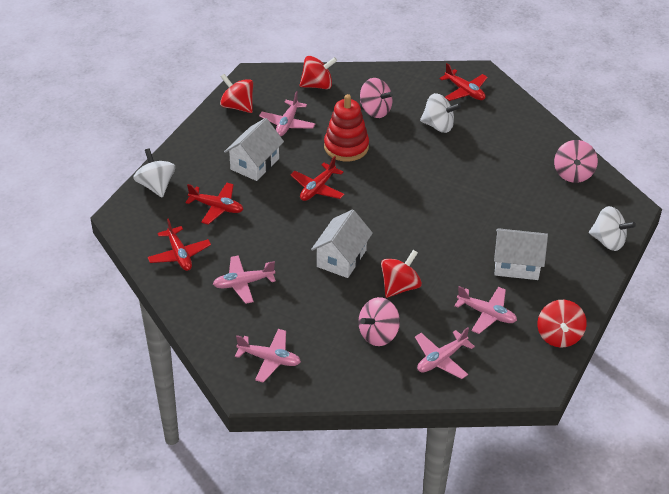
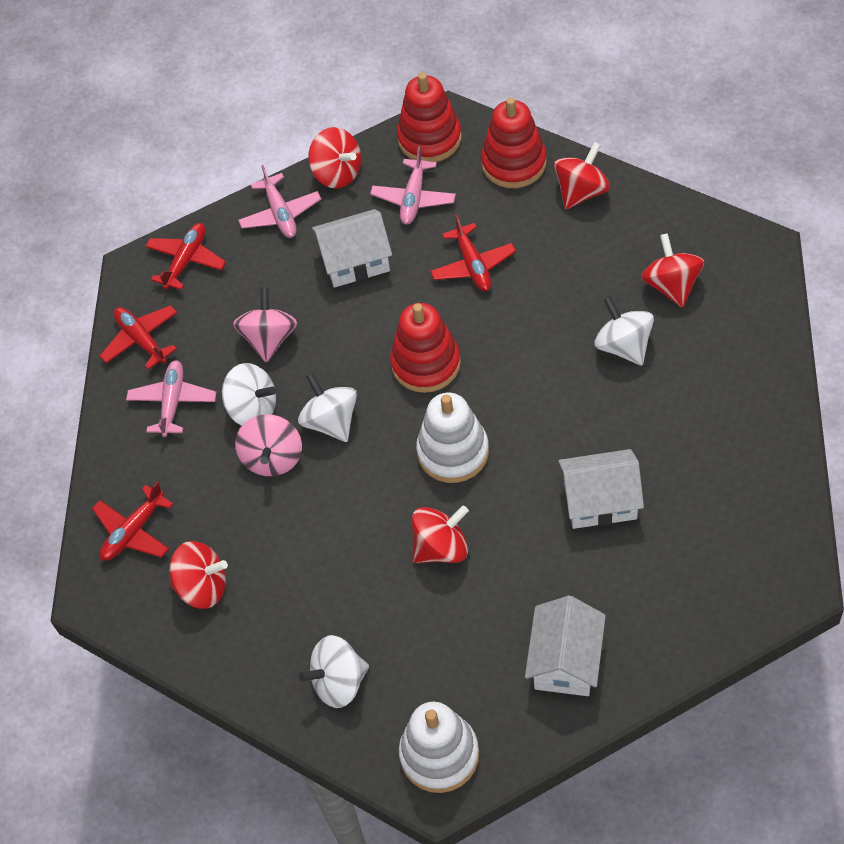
pink plane: 5 -> 3
pink spinning top: 3 -> 2
red spinning top: 4 -> 5
red stacking toy: 1 -> 3
white spinning top: 3 -> 4
white stacking toy: 0 -> 2

